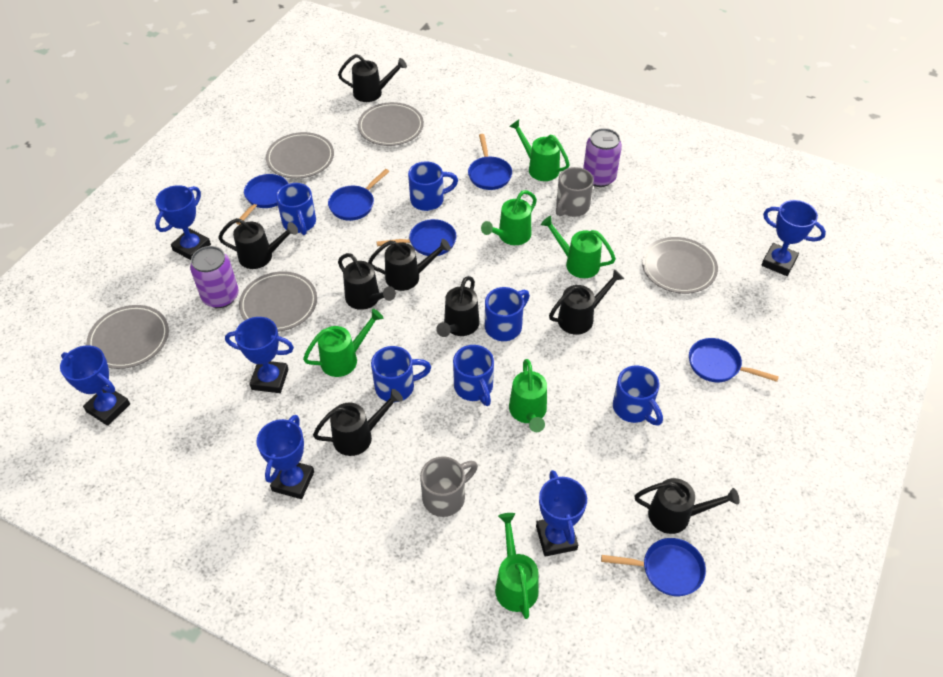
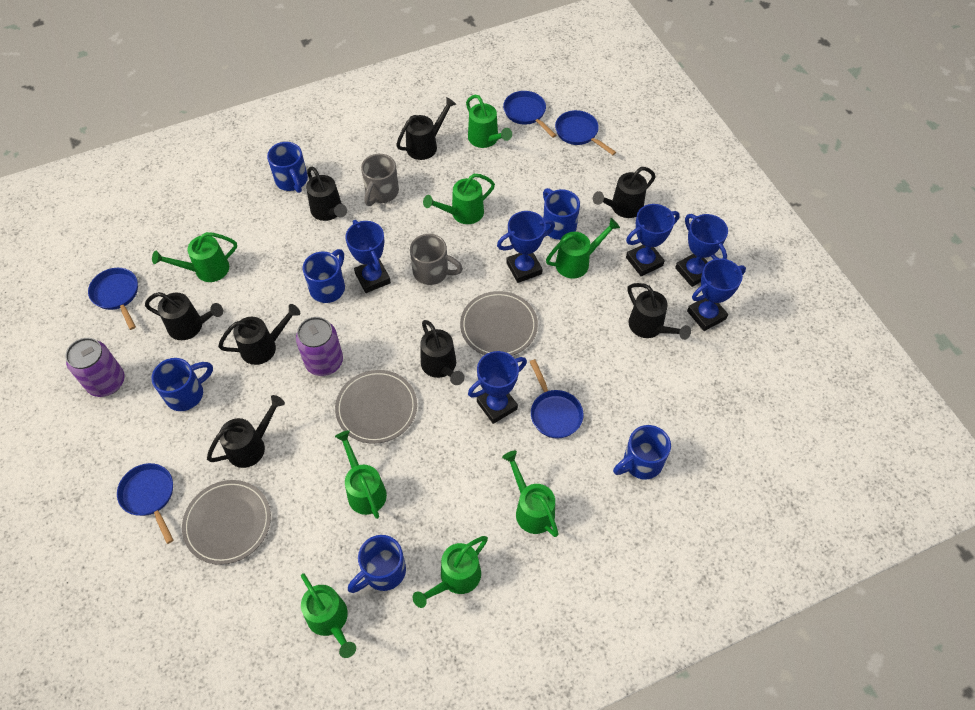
blue pan: 6 -> 5
green watering can: 6 -> 8
grey plate: 5 -> 3

